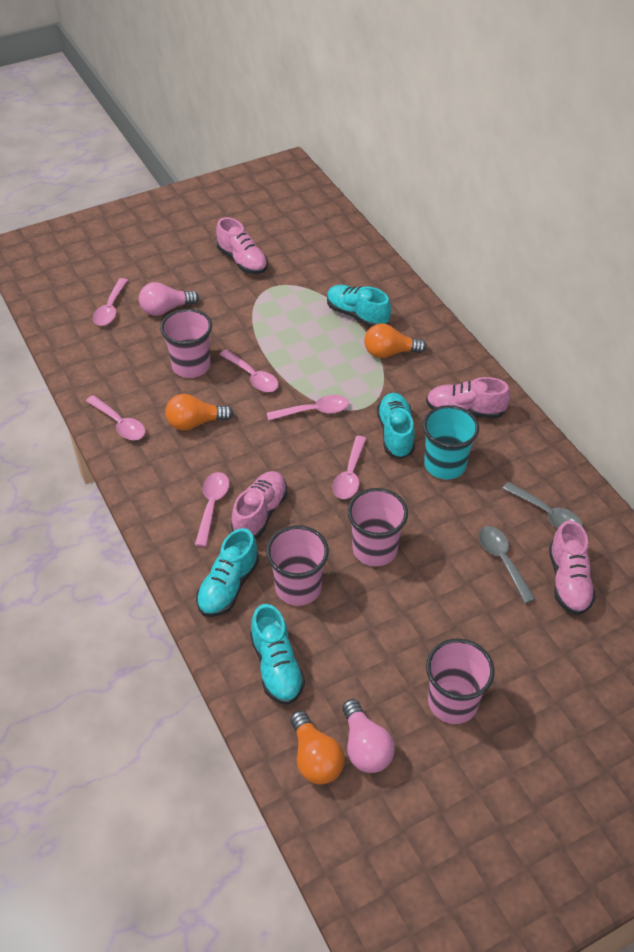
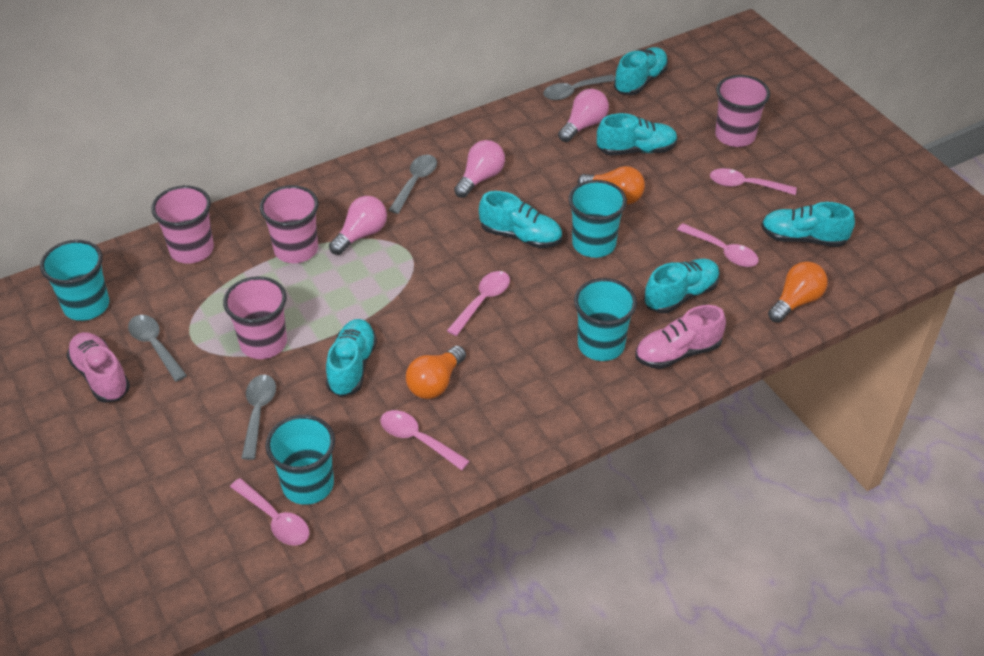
grey spoon: 2 -> 4
pink light bulb: 2 -> 3
pink shoe: 4 -> 2
pink spoon: 6 -> 5
turquoise cup: 1 -> 4
turquoise shoe: 4 -> 6

